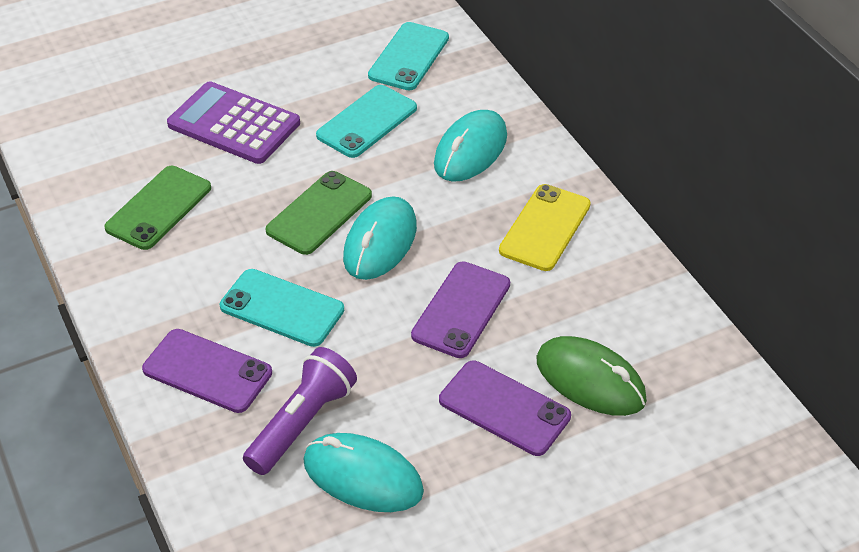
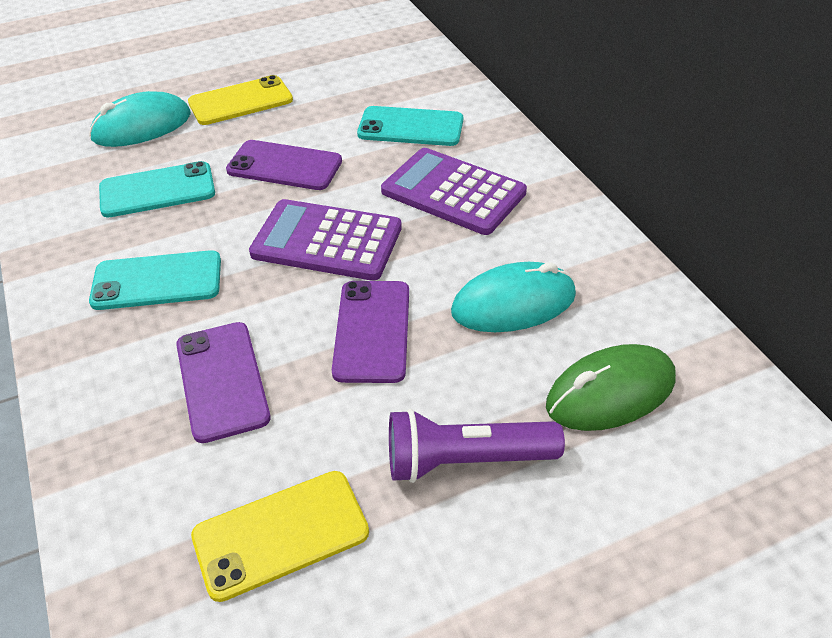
green phone: 2 -> 0
purple calculator: 1 -> 2
turquoise mouse: 3 -> 2
yellow phone: 1 -> 2

